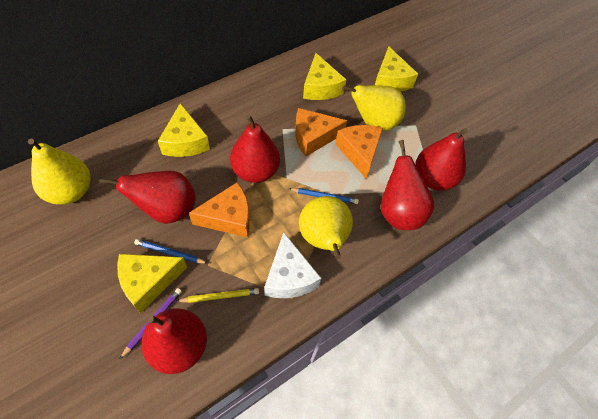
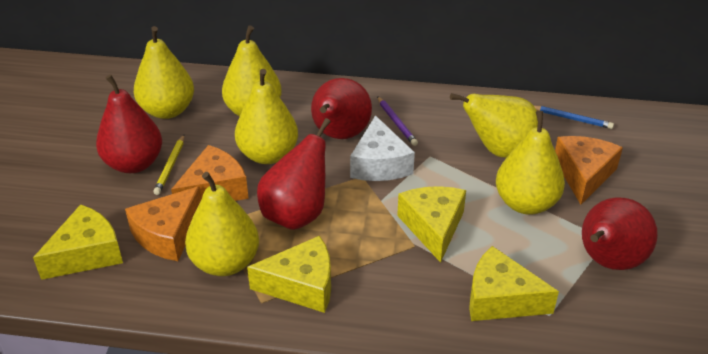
blue pencil: 2 -> 1
red pear: 5 -> 4
yellow pear: 3 -> 6

